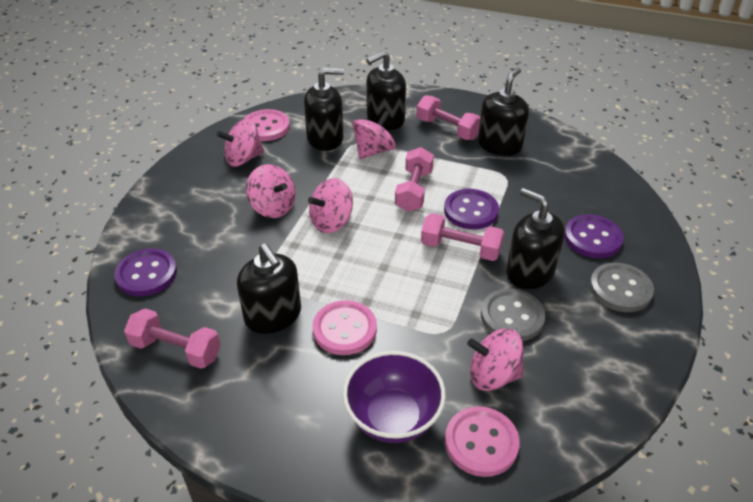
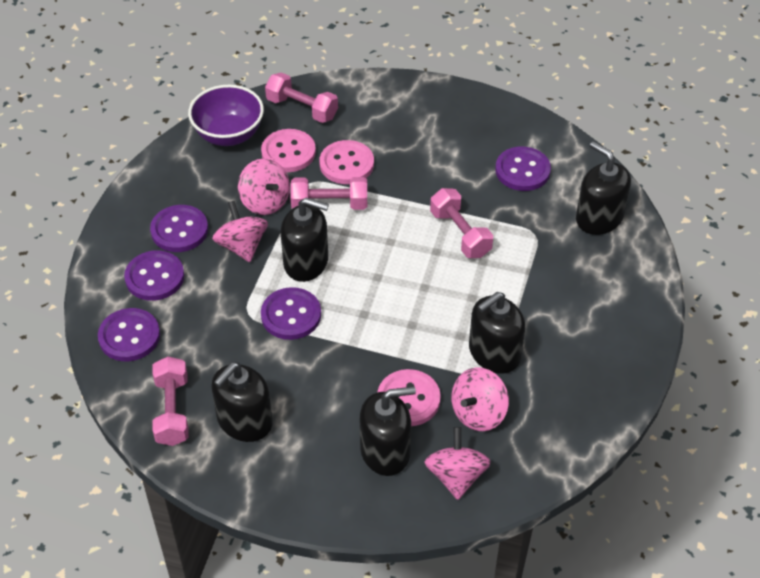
grey button: 2 -> 0
pink spinning top: 5 -> 4
purple button: 3 -> 5

